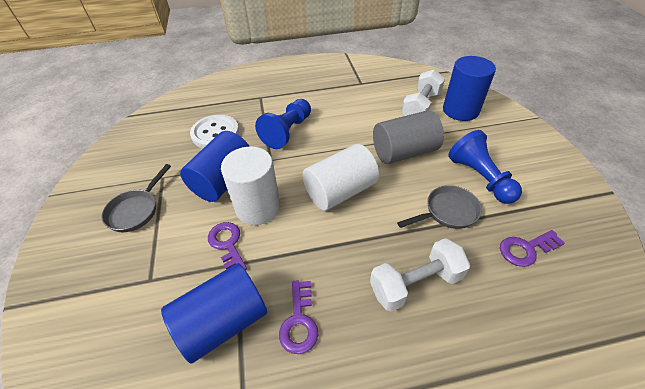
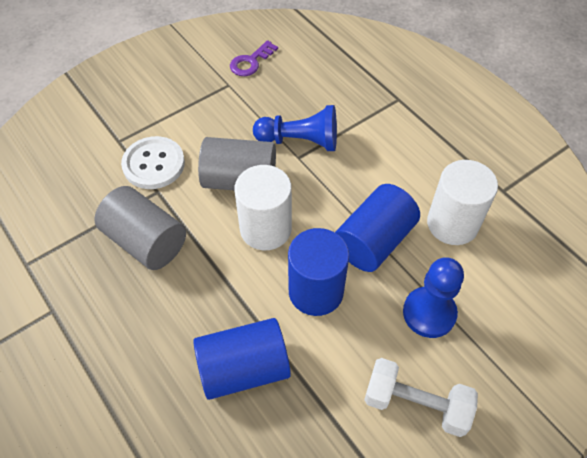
grey cylinder: 1 -> 2
grey pan: 2 -> 0
purple key: 3 -> 1
white dumbbell: 2 -> 1

